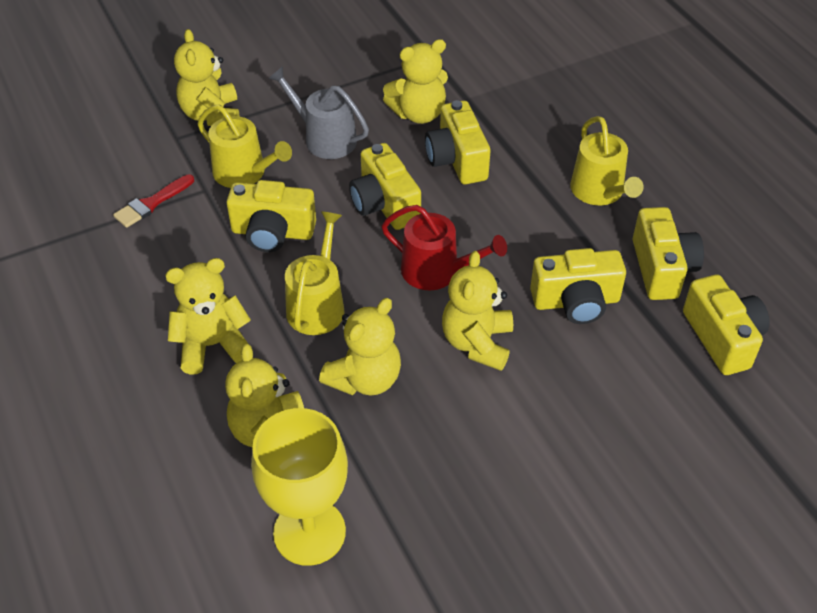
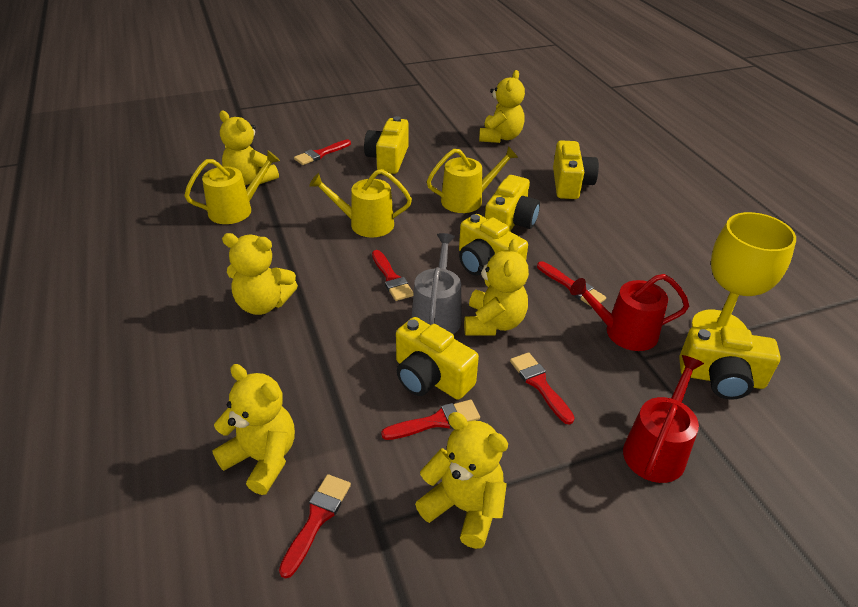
red brush: 1 -> 6
red watering can: 1 -> 2

